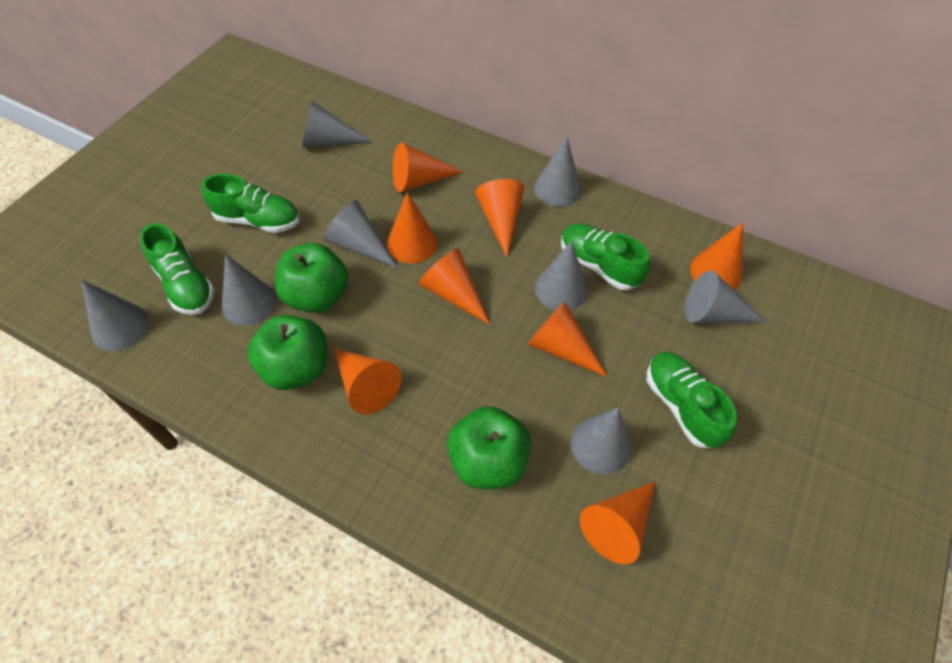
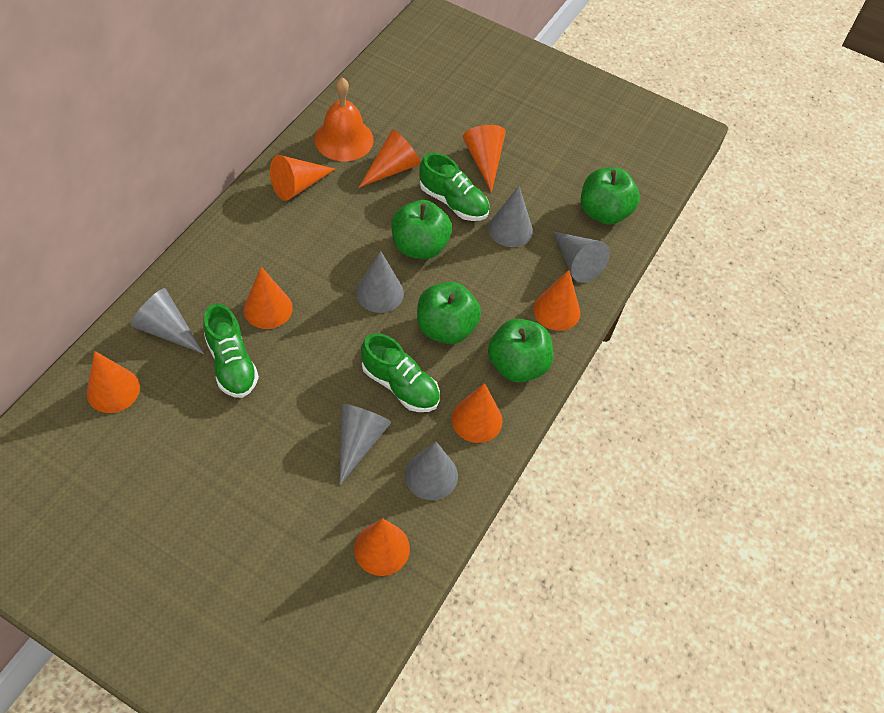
green apple: 3 -> 4
green shoe: 4 -> 3
grey cone: 8 -> 6
orange bell: 0 -> 1

